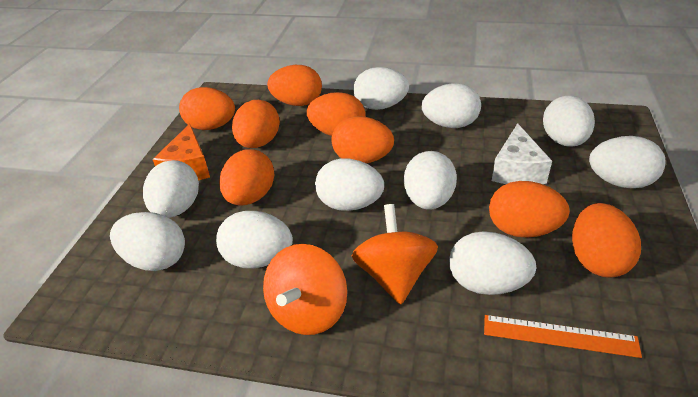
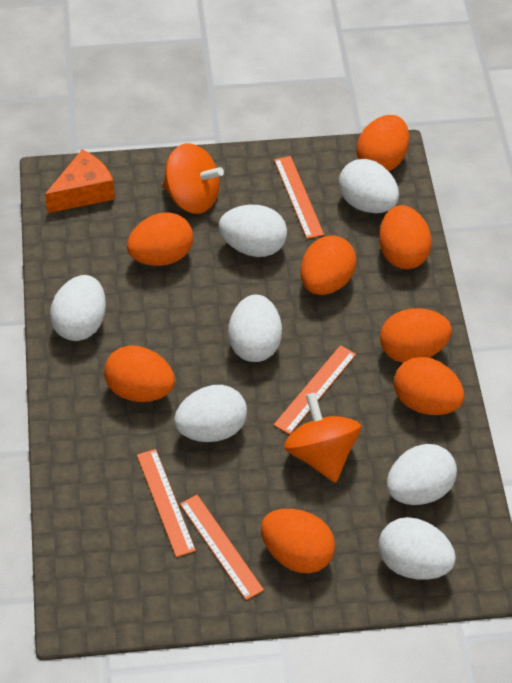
orange ruler: 1 -> 4
white cheese: 1 -> 0
white egg: 10 -> 7

